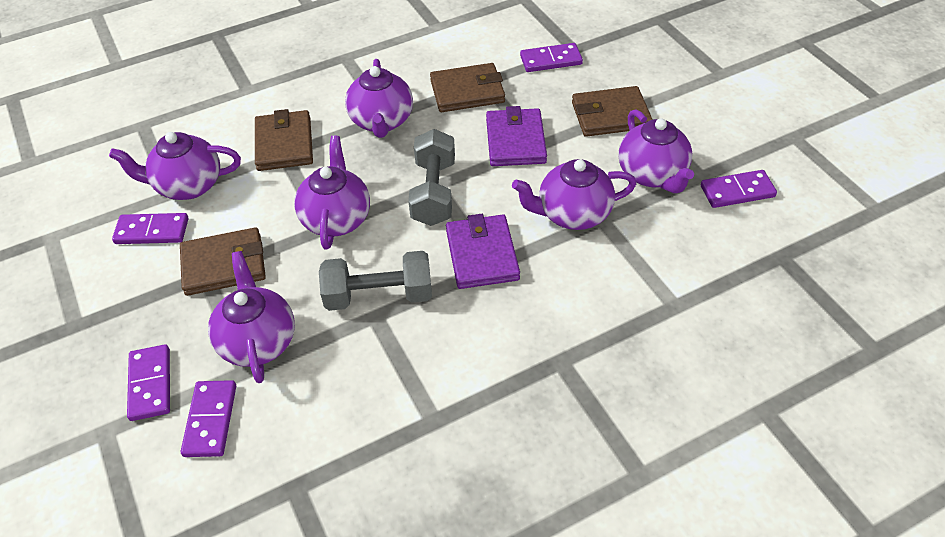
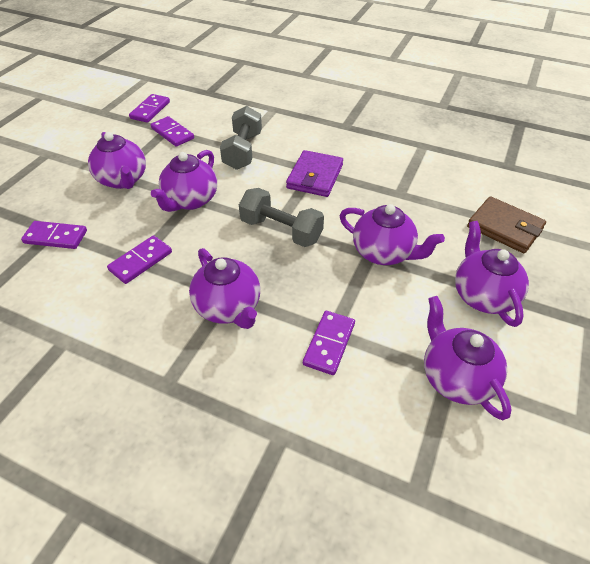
brown wallet: 4 -> 1
purple wallet: 2 -> 1

